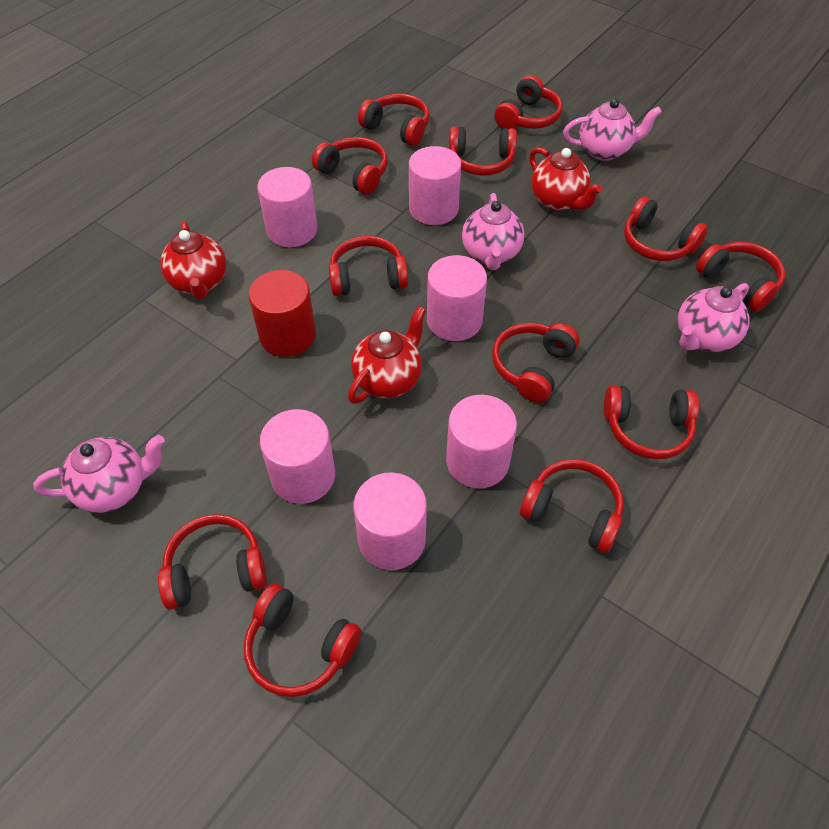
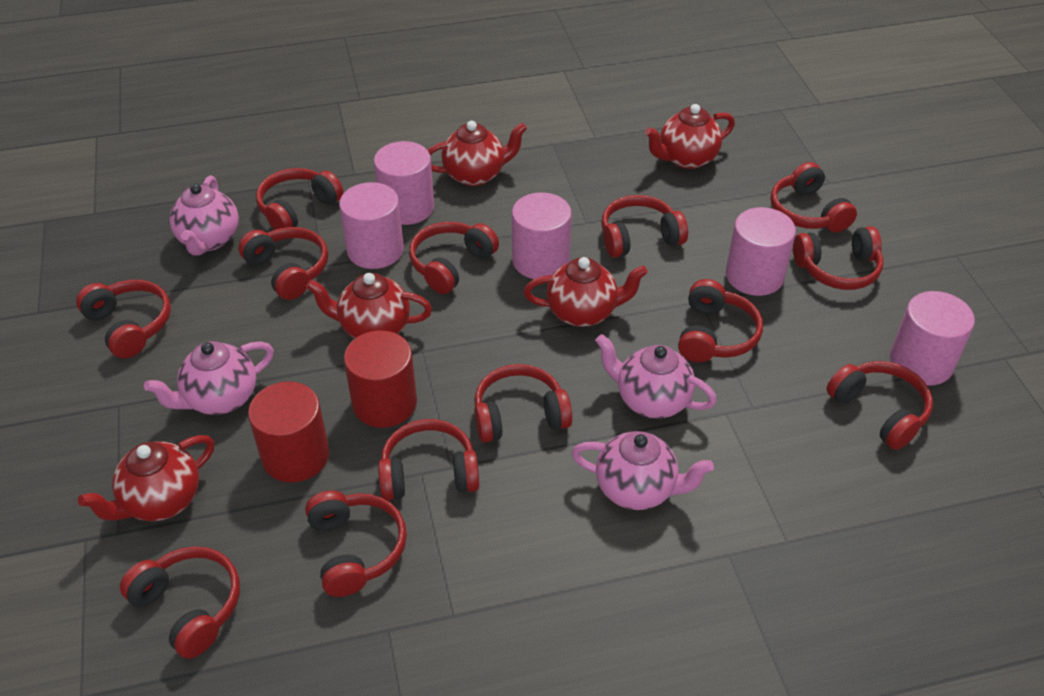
pink cylinder: 6 -> 5
red cylinder: 1 -> 2
red headphones: 12 -> 13
red teapot: 3 -> 5

